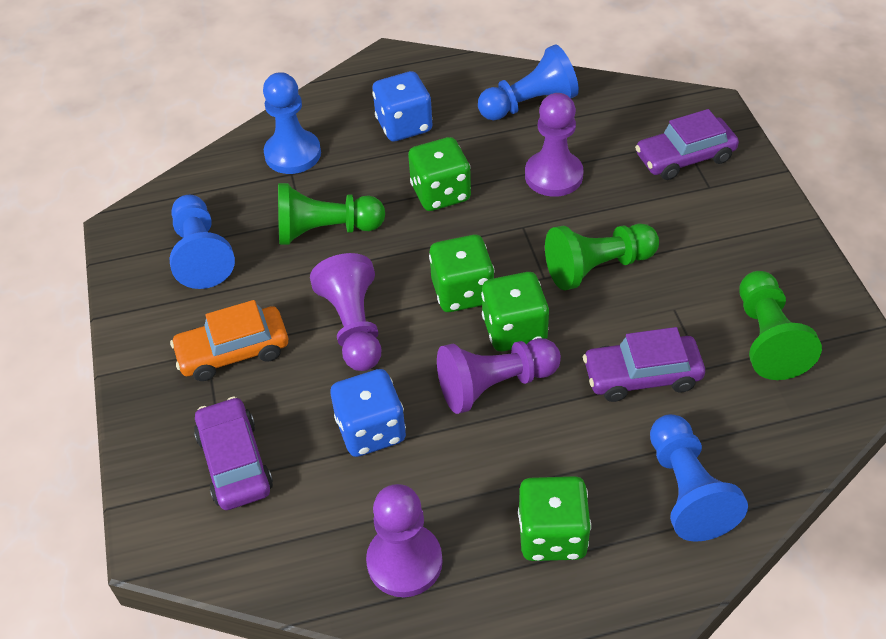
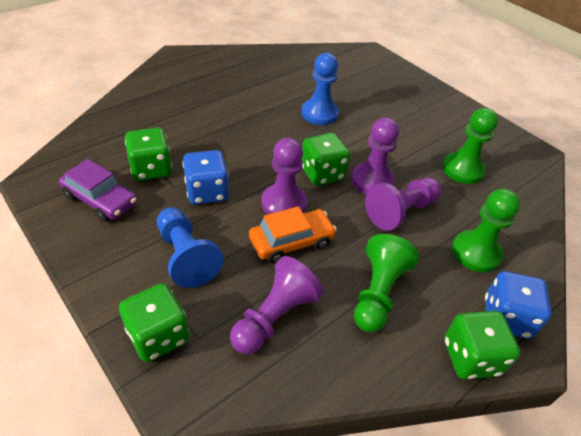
blue pawn: 4 -> 2
purple car: 3 -> 1

